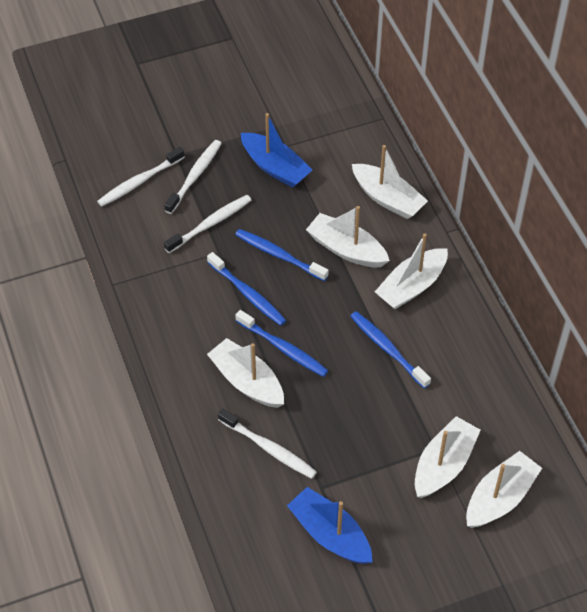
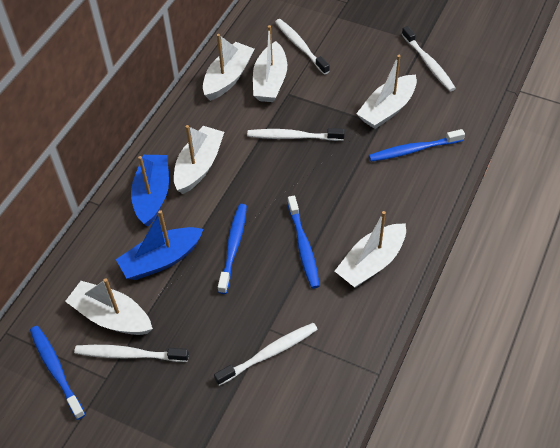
white toothbrush: 4 -> 5

